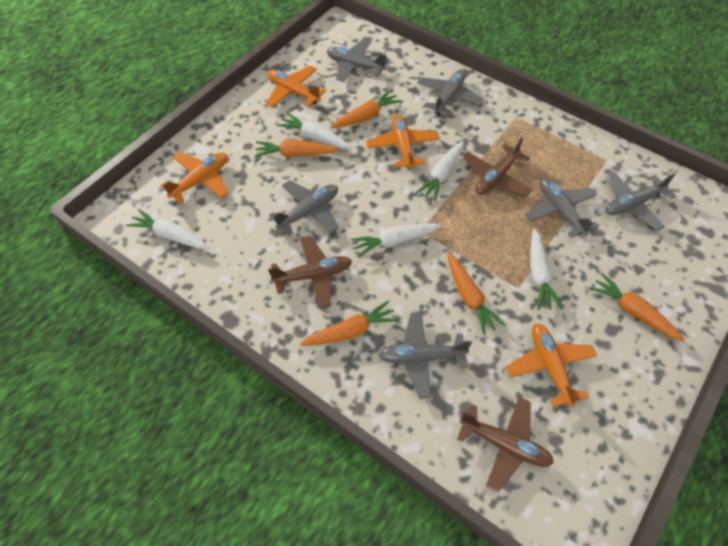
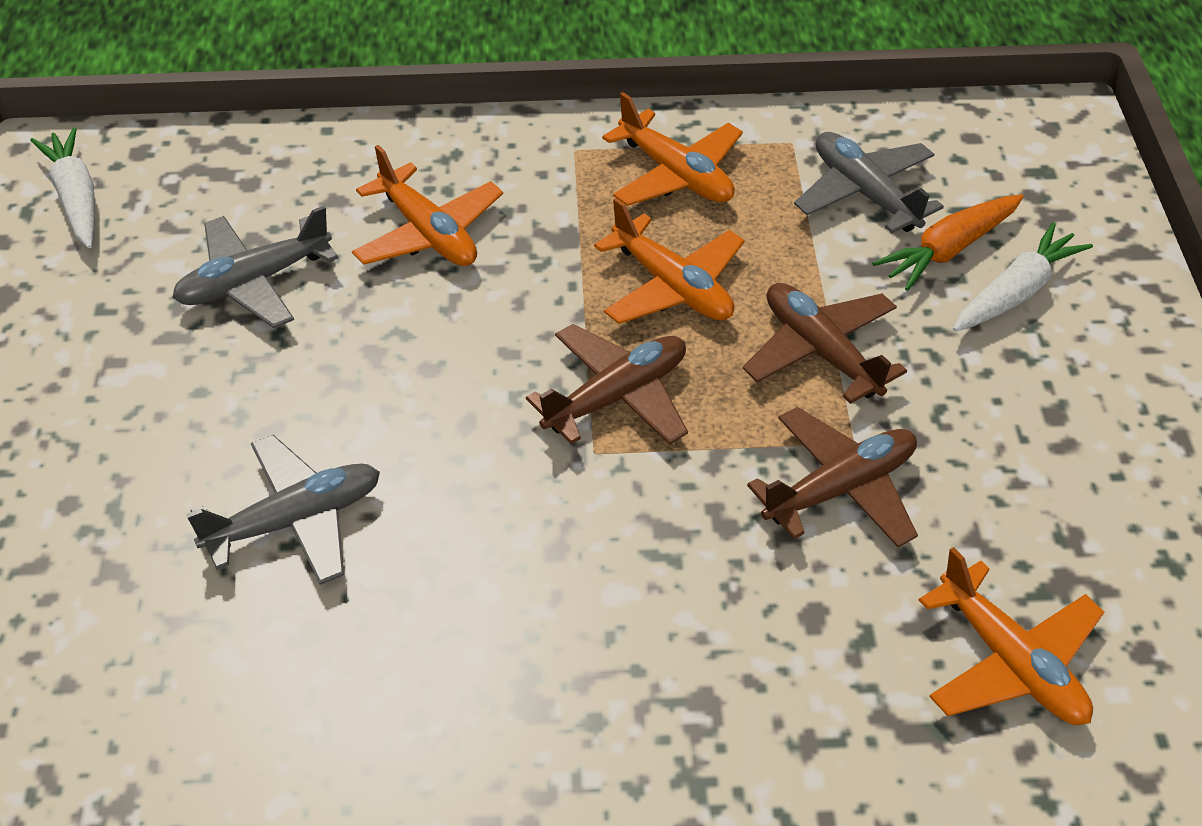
grey plane: 6 -> 3
orange carrot: 5 -> 1
white carrot: 5 -> 2

